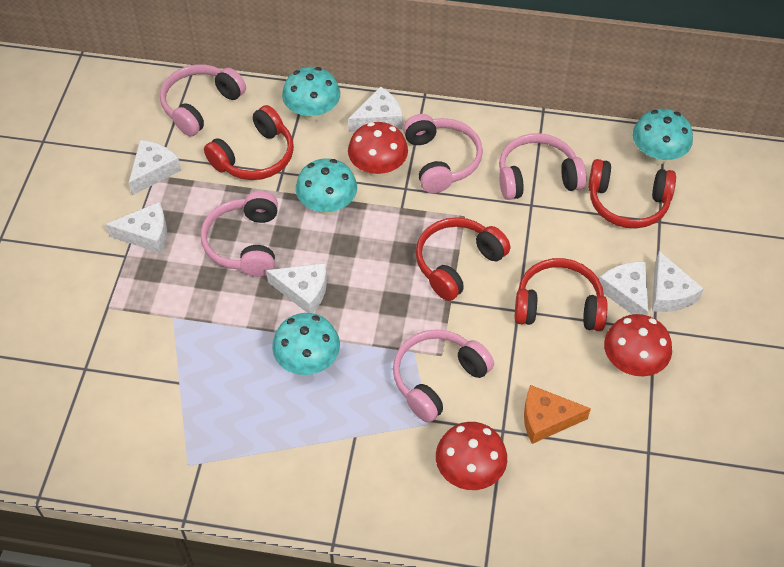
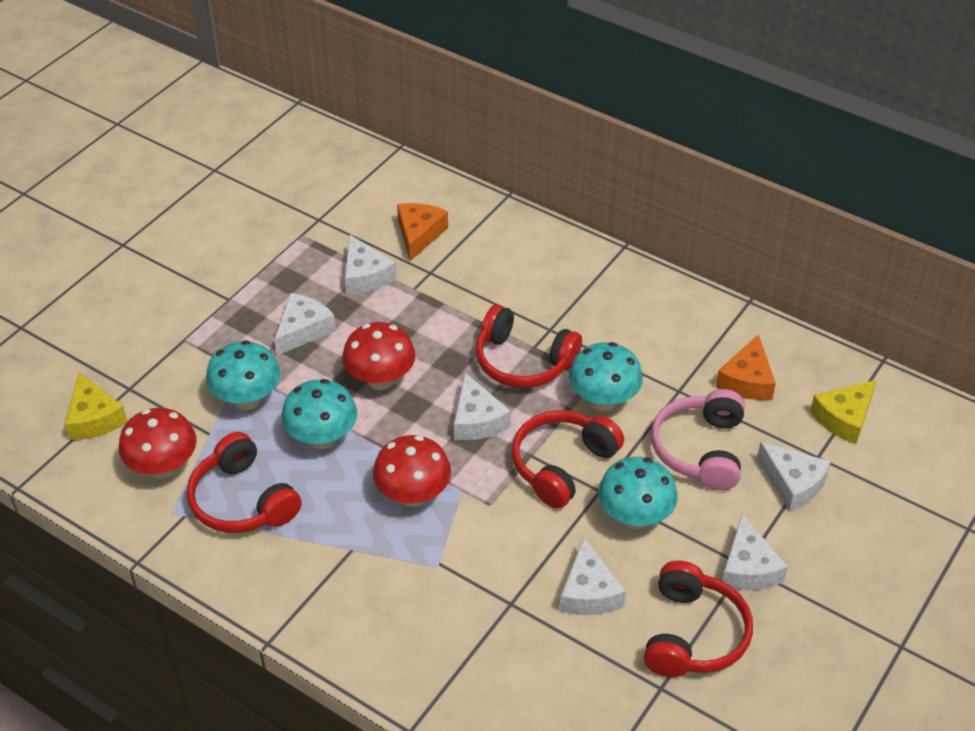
orange cheese: 1 -> 2
pink headphones: 5 -> 1
yellow cheese: 0 -> 2

